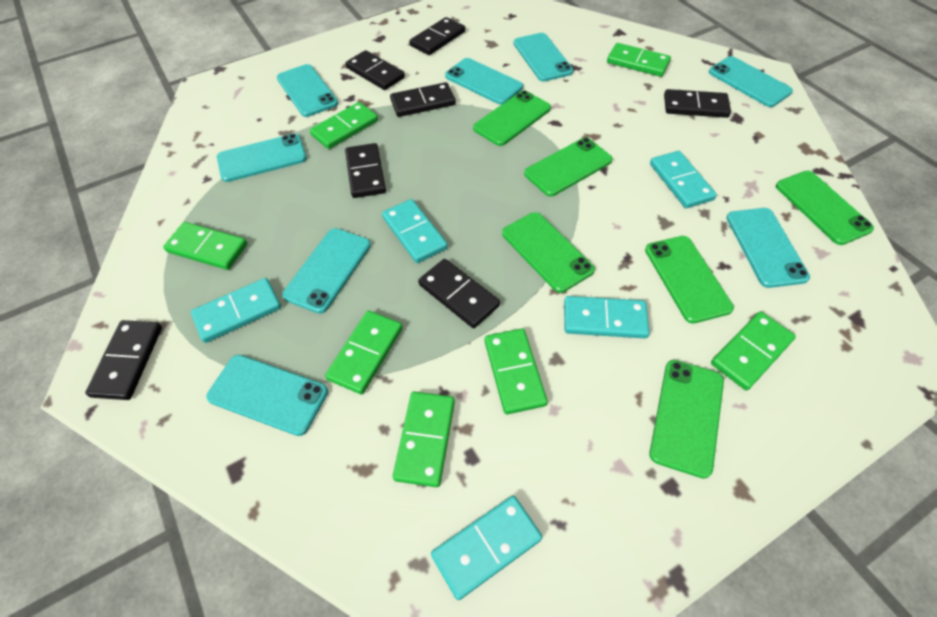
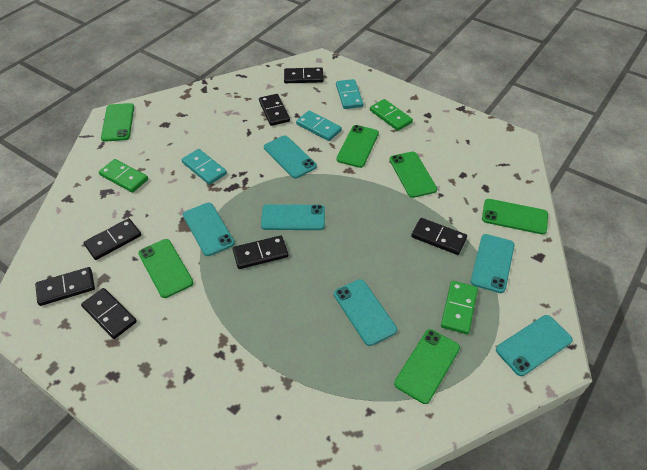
green domino: 7 -> 3
turquoise domino: 5 -> 3
turquoise phone: 8 -> 6

